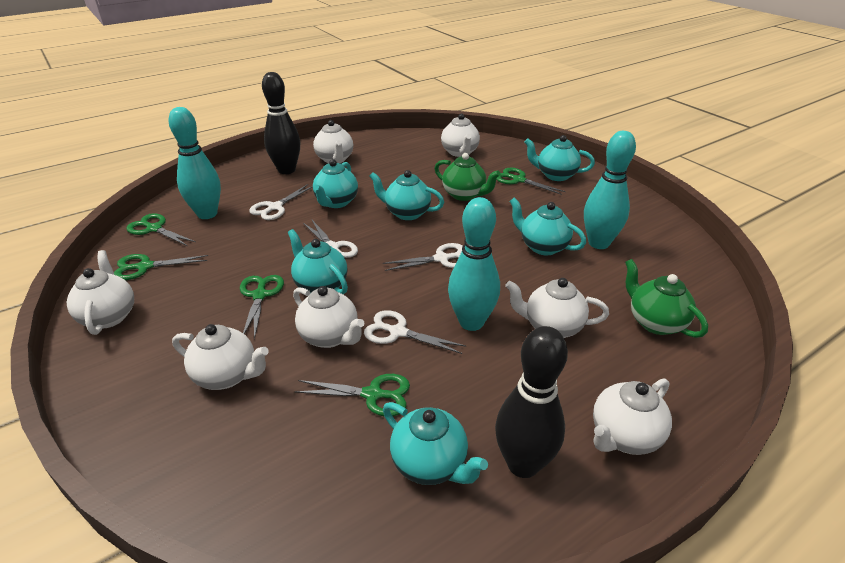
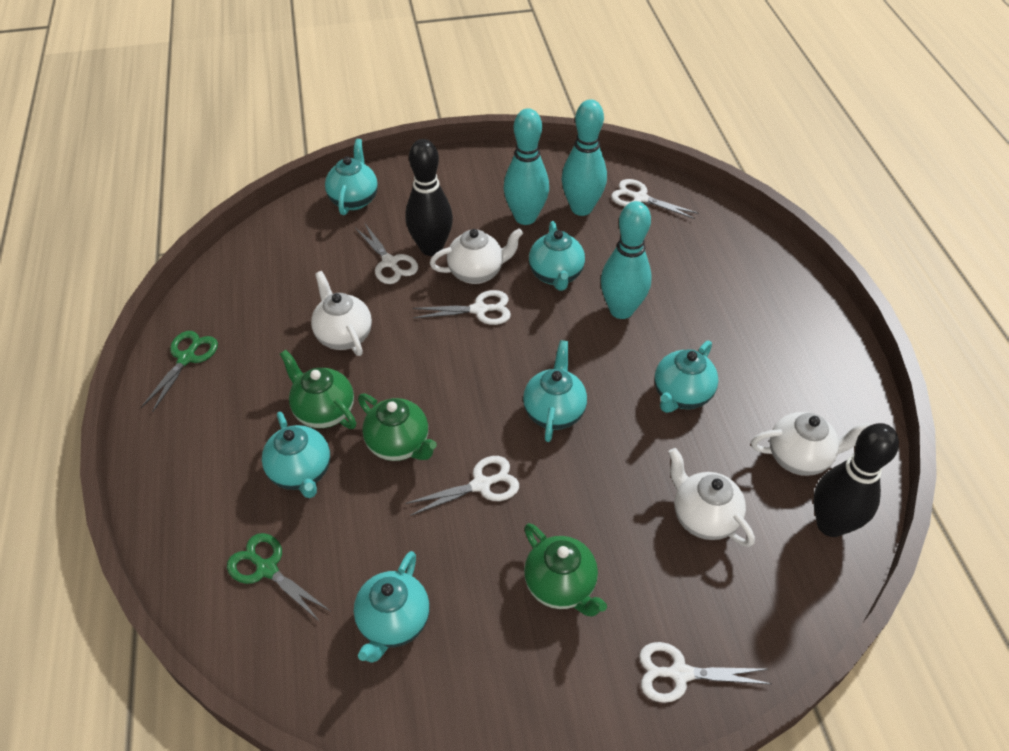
green scissors: 5 -> 2
green teapot: 2 -> 3
white scissors: 4 -> 5
white teapot: 7 -> 4

